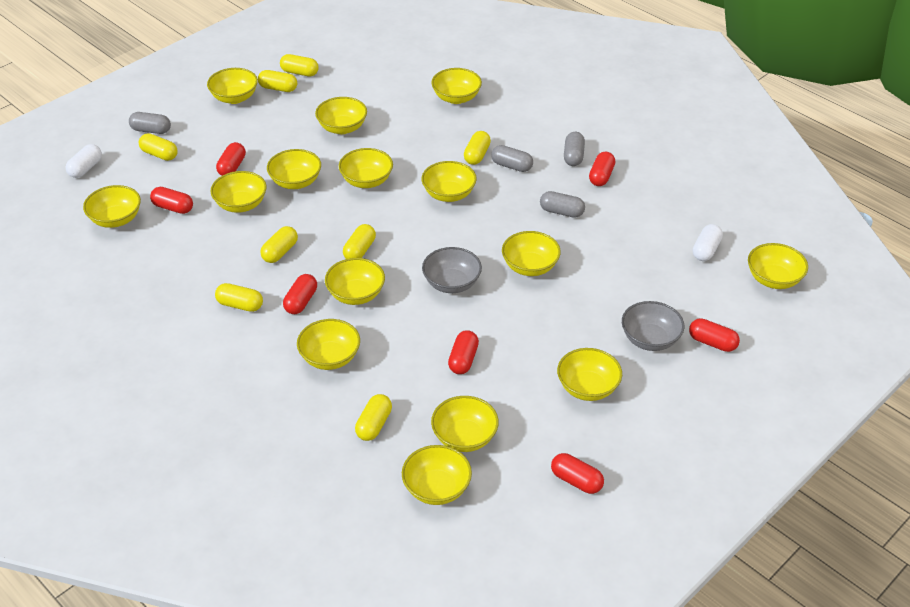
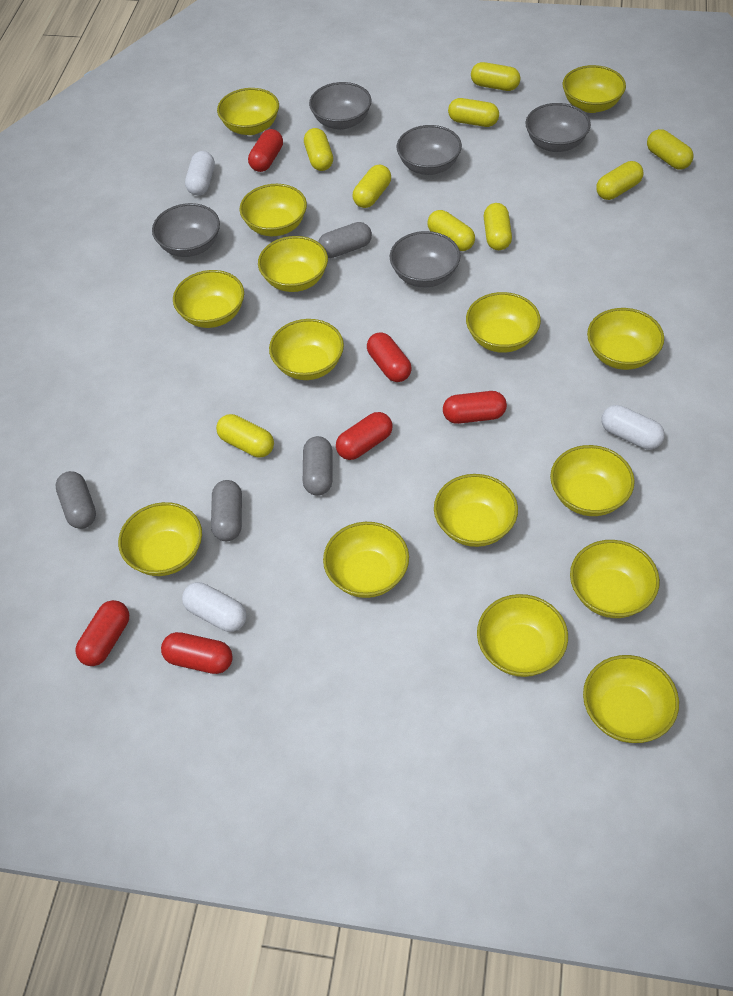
grey bowl: 2 -> 5
red capsule: 7 -> 6
white capsule: 2 -> 3
yellow capsule: 8 -> 9

